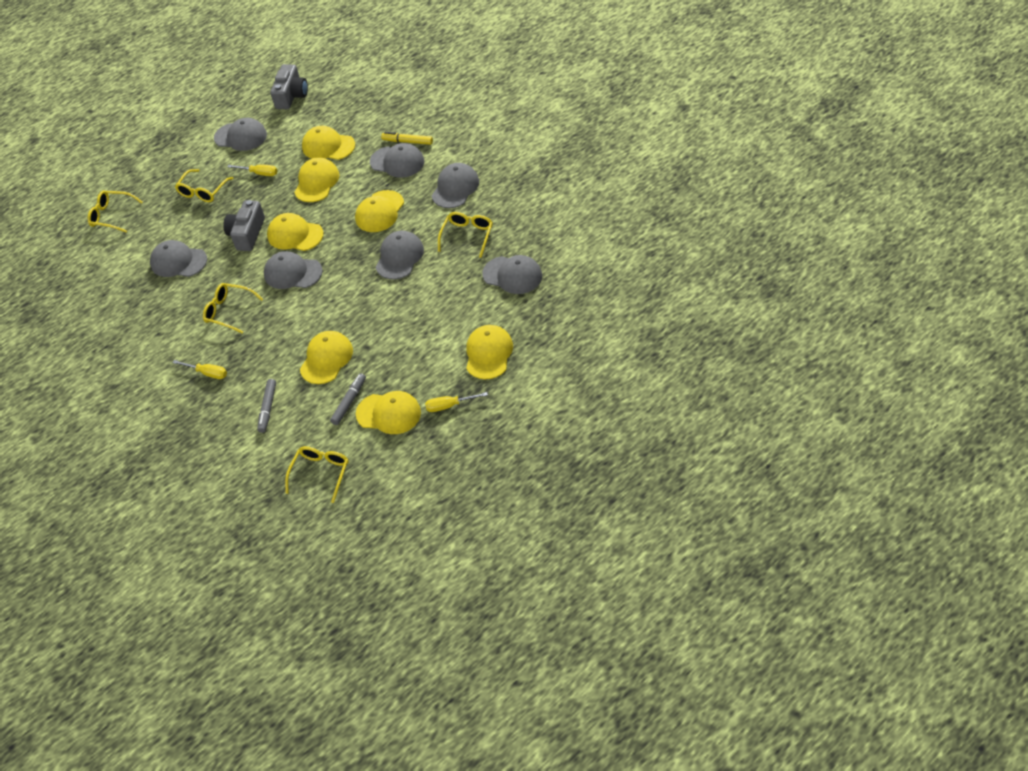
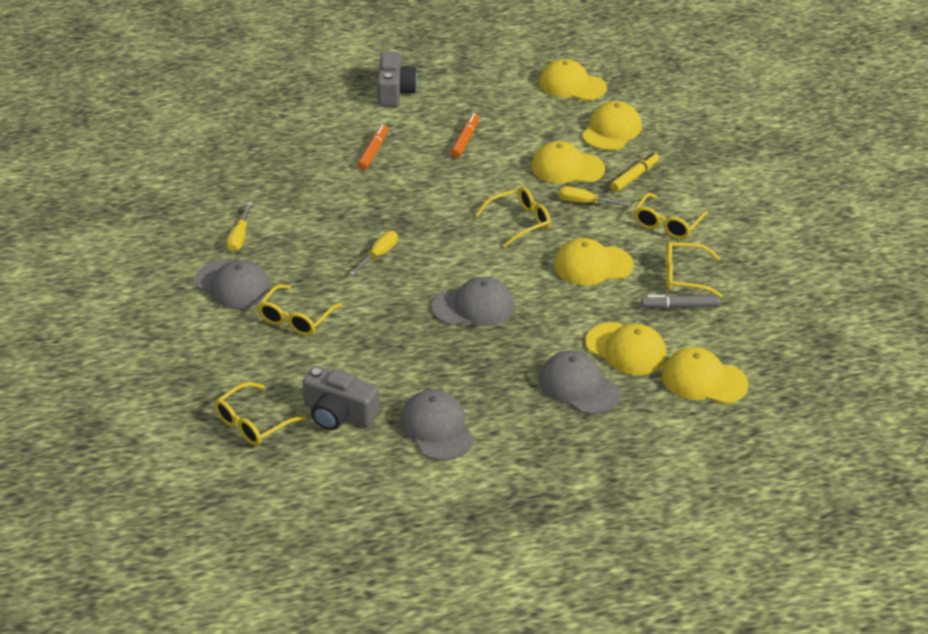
grey cap: 7 -> 4
grey marker: 2 -> 1
orange marker: 0 -> 2
yellow cap: 7 -> 6

